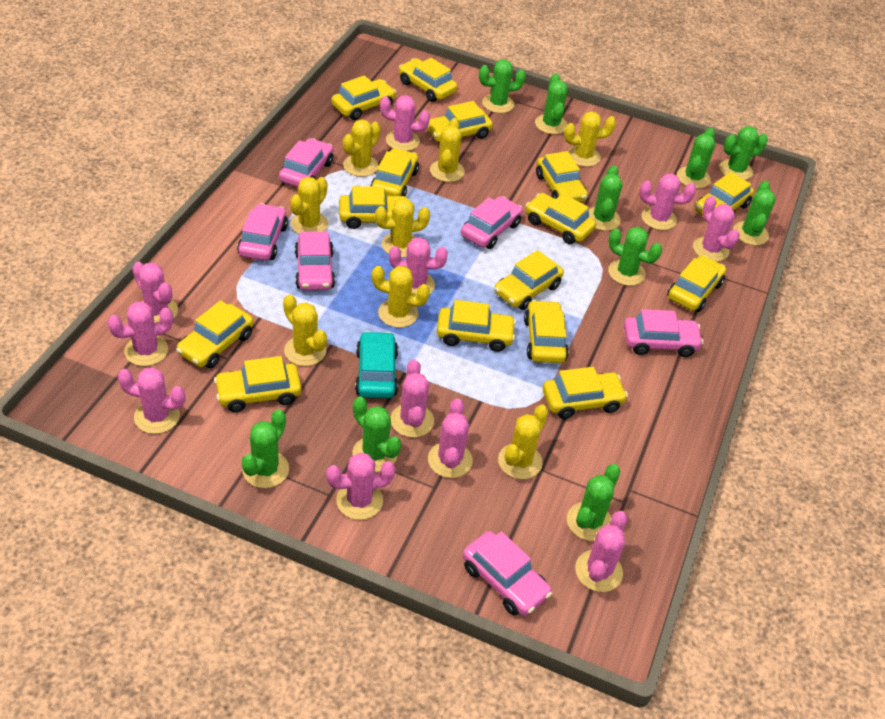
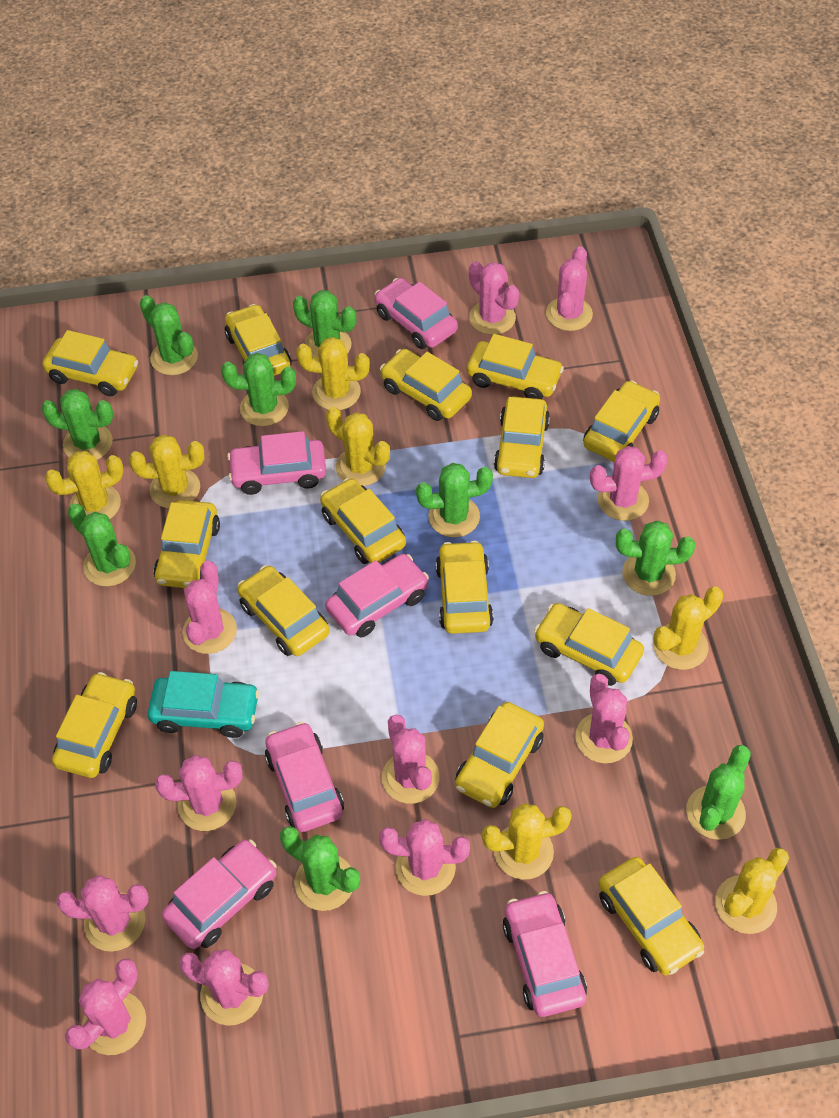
green cactus: 10 -> 9
yellow cactus: 8 -> 7
yellow car: 15 -> 14

